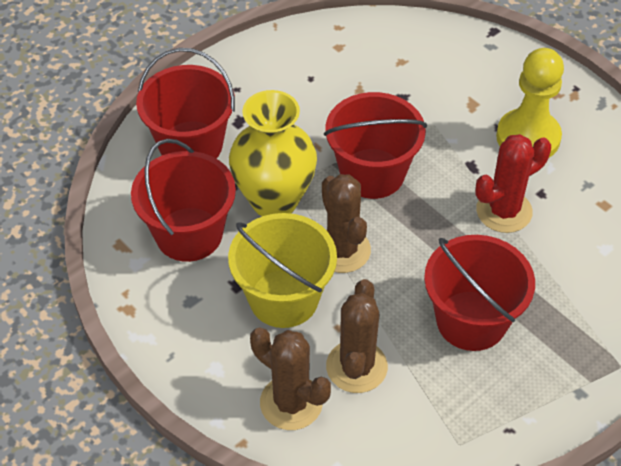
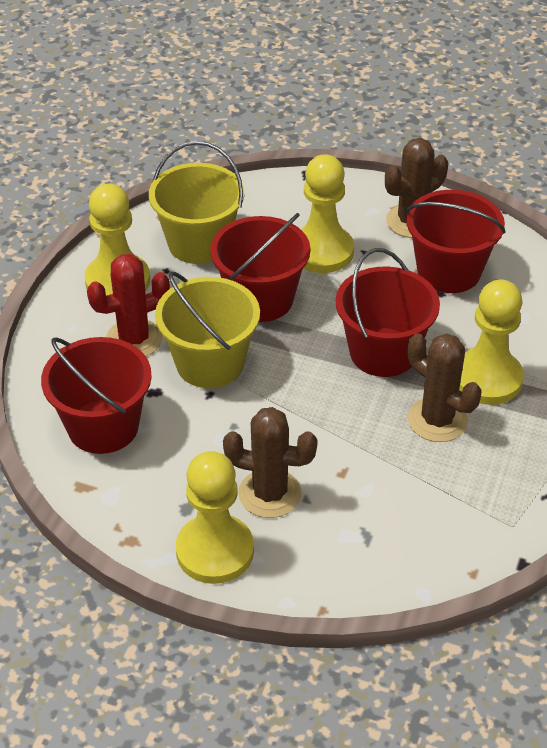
yellow bucket: 1 -> 2
yellow pawn: 1 -> 4
yellow vase: 1 -> 0

